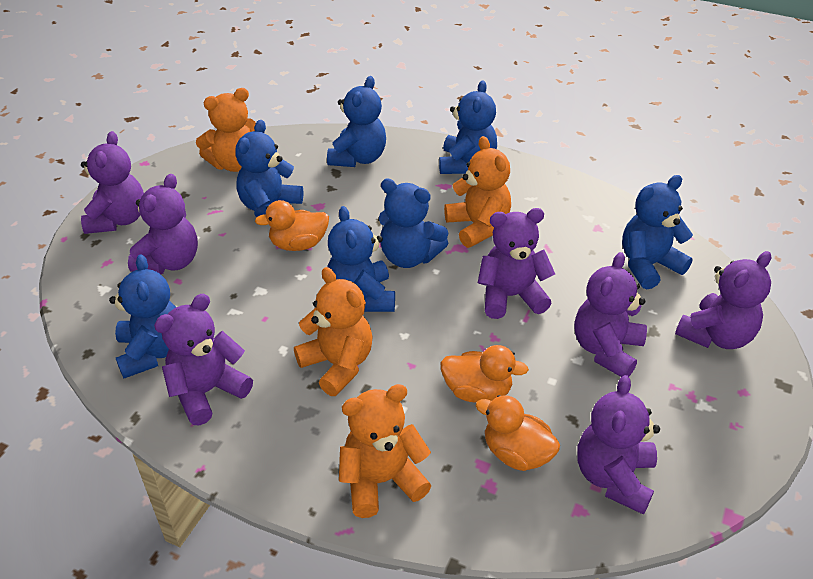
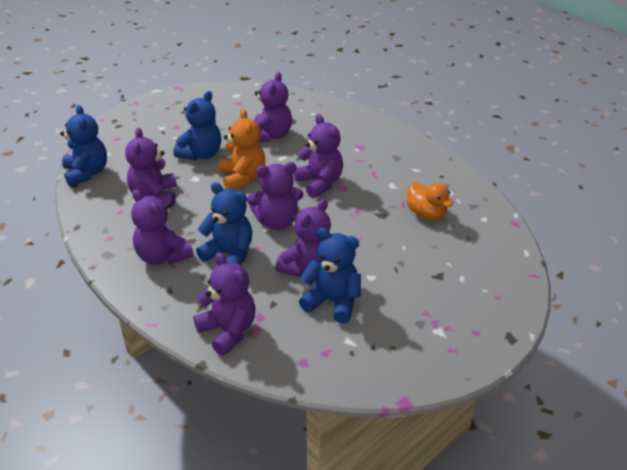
blue teddy bear: 7 -> 4
orange duck: 3 -> 1
orange teddy bear: 4 -> 1

